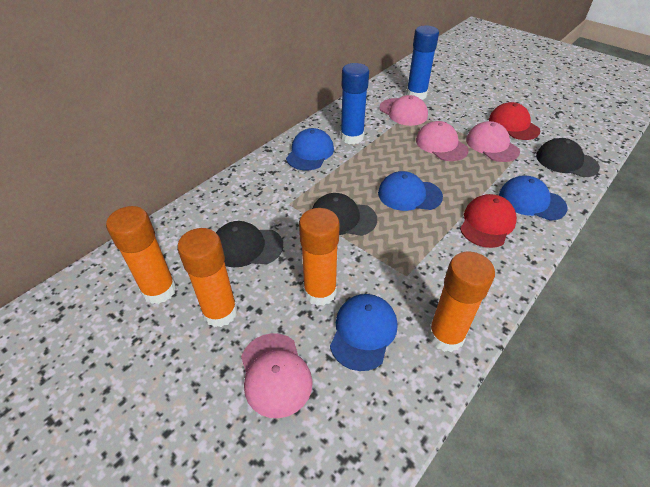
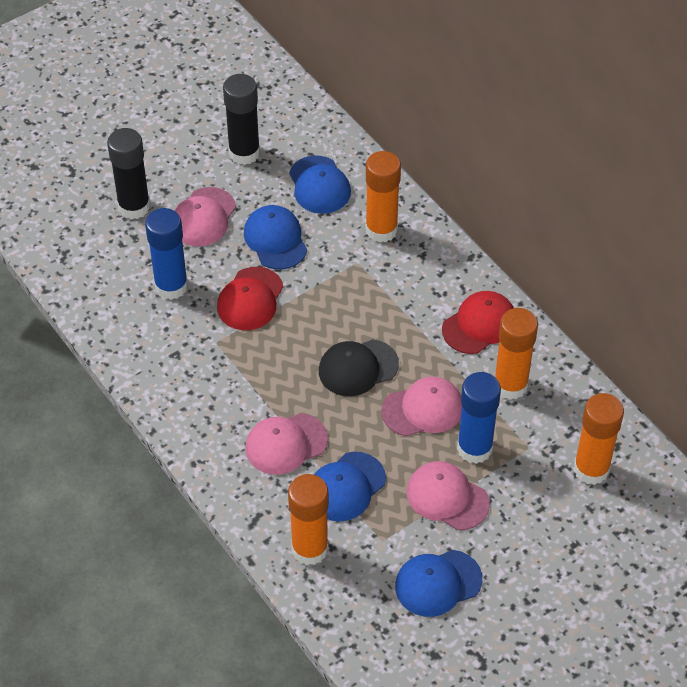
black cap: 3 -> 1
black glue stick: 0 -> 2

